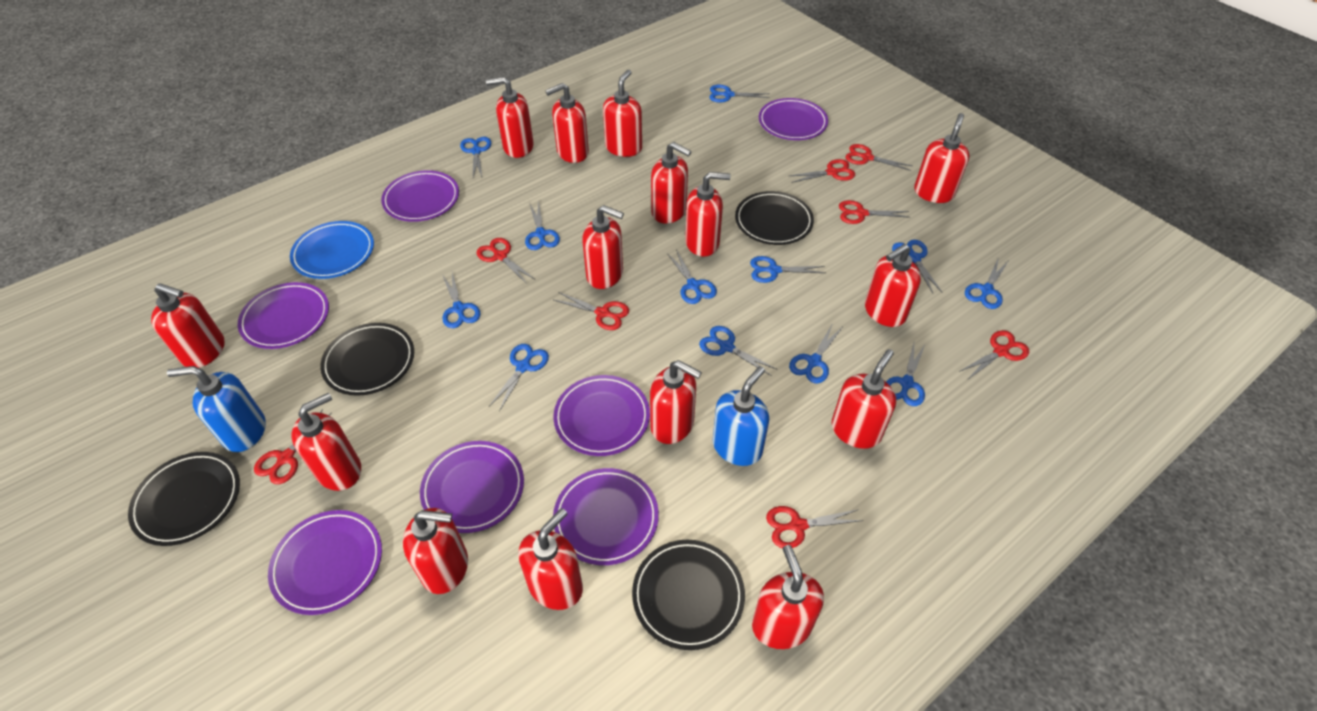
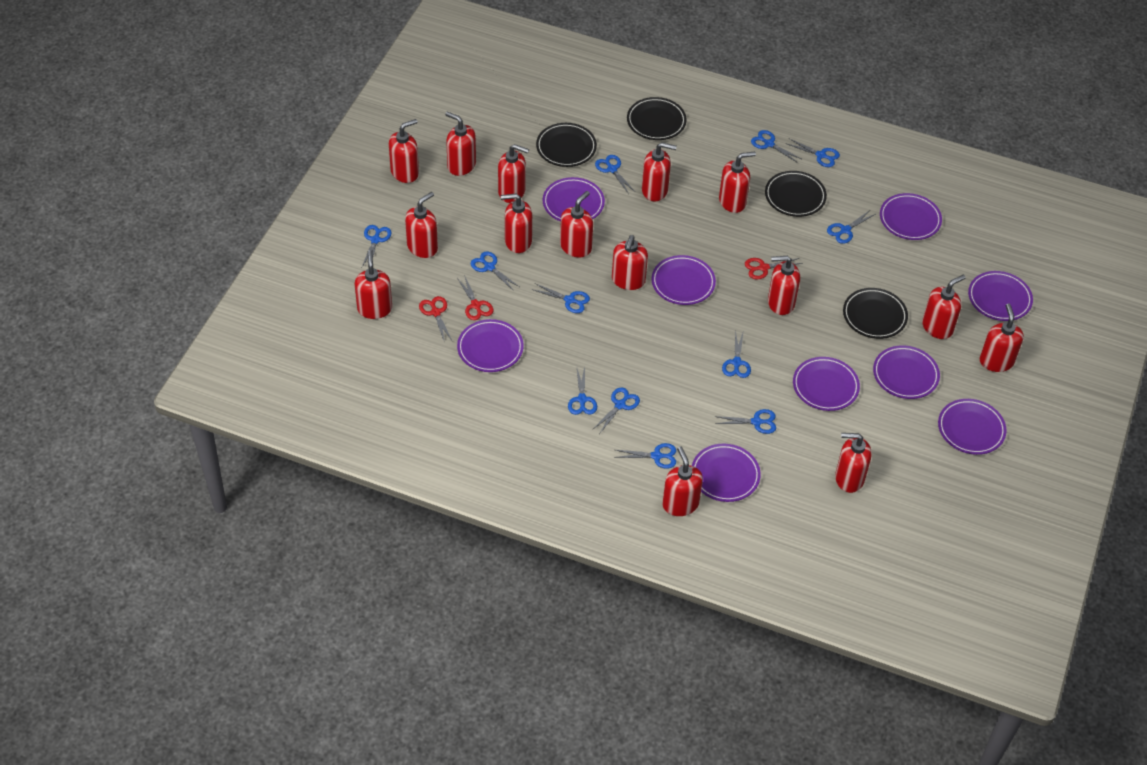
blue plate: 1 -> 0
blue soap dispenser: 2 -> 0
purple plate: 7 -> 9
red scissors: 8 -> 3

